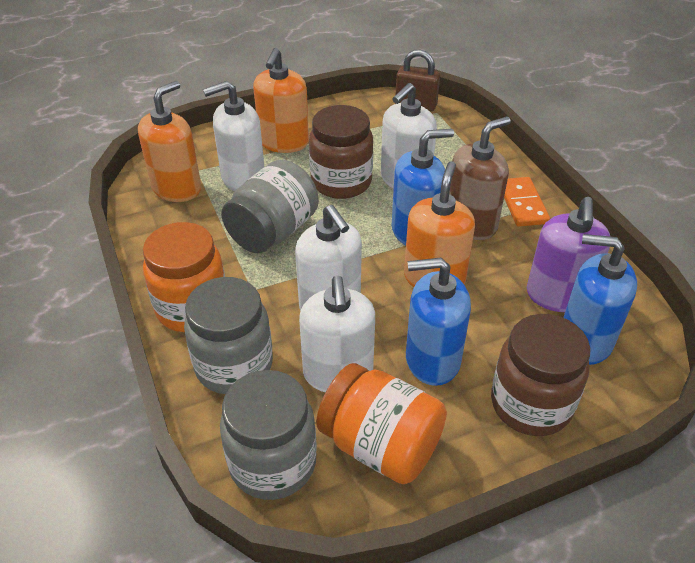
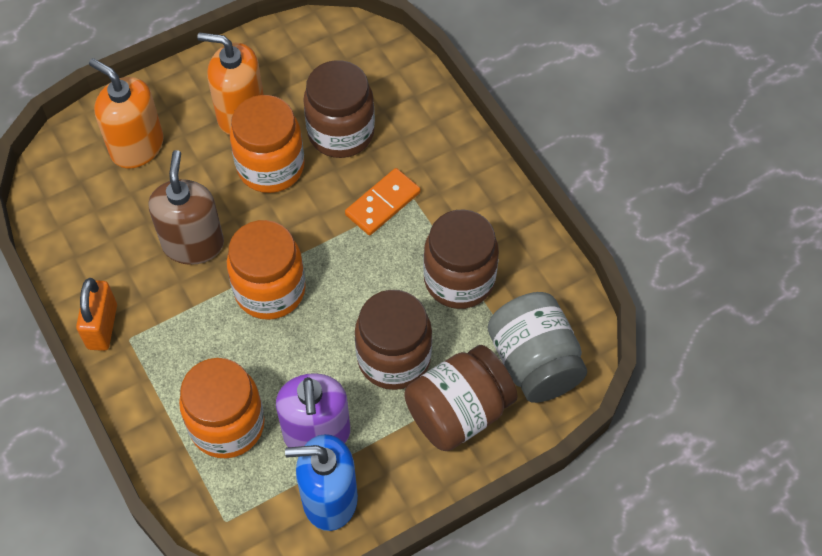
blue soap dispenser: 3 -> 1
brown jar: 2 -> 4
brown padlock: 1 -> 0
grey jar: 3 -> 1
orange jar: 2 -> 3
orange padlock: 0 -> 1
orange soap dispenser: 3 -> 2
white soap dispenser: 4 -> 0

